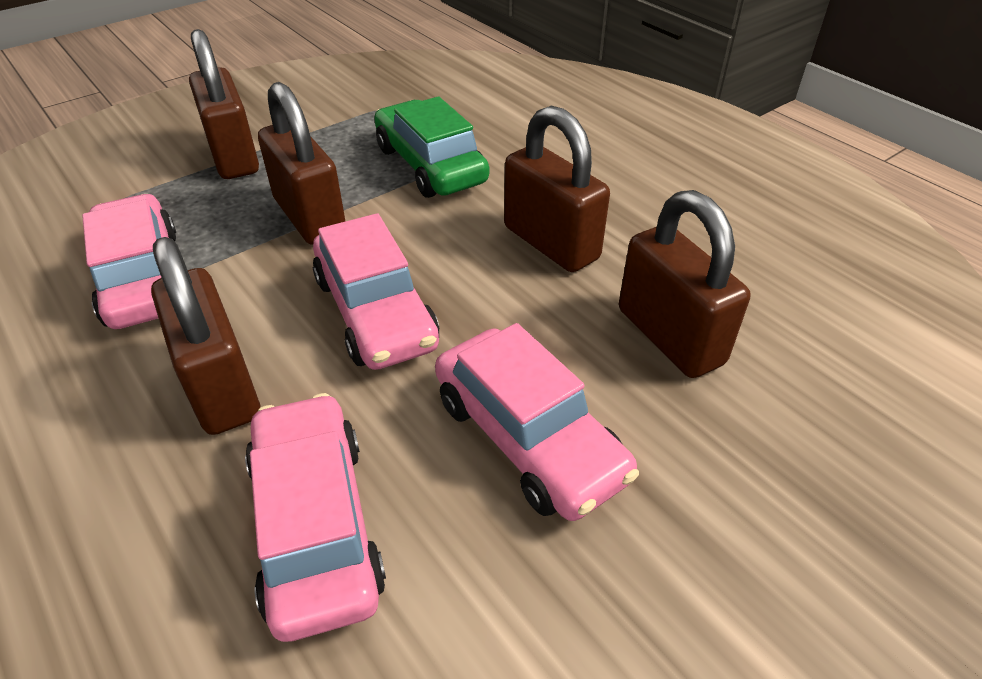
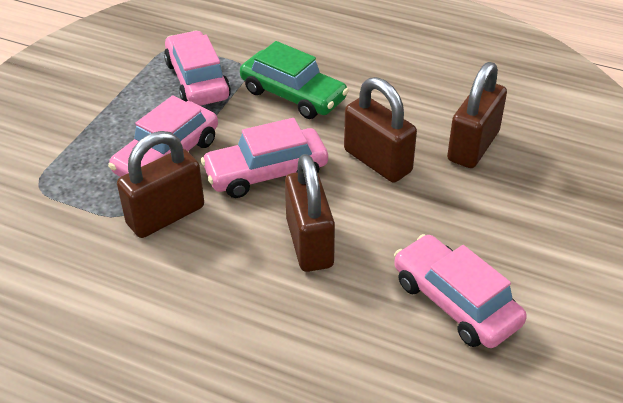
brown padlock: 5 -> 4

